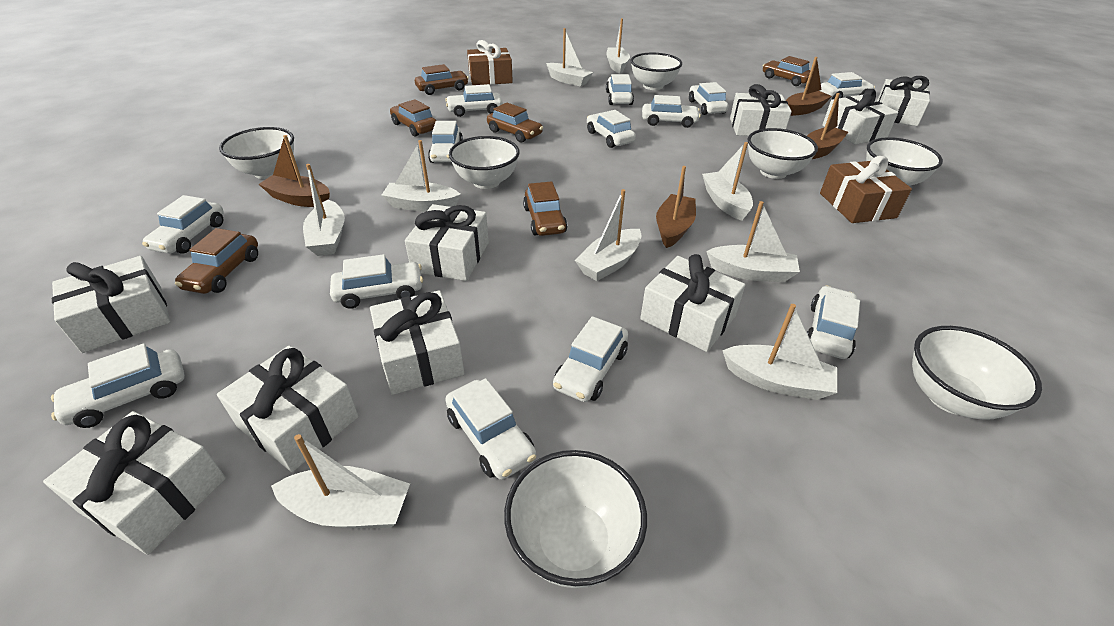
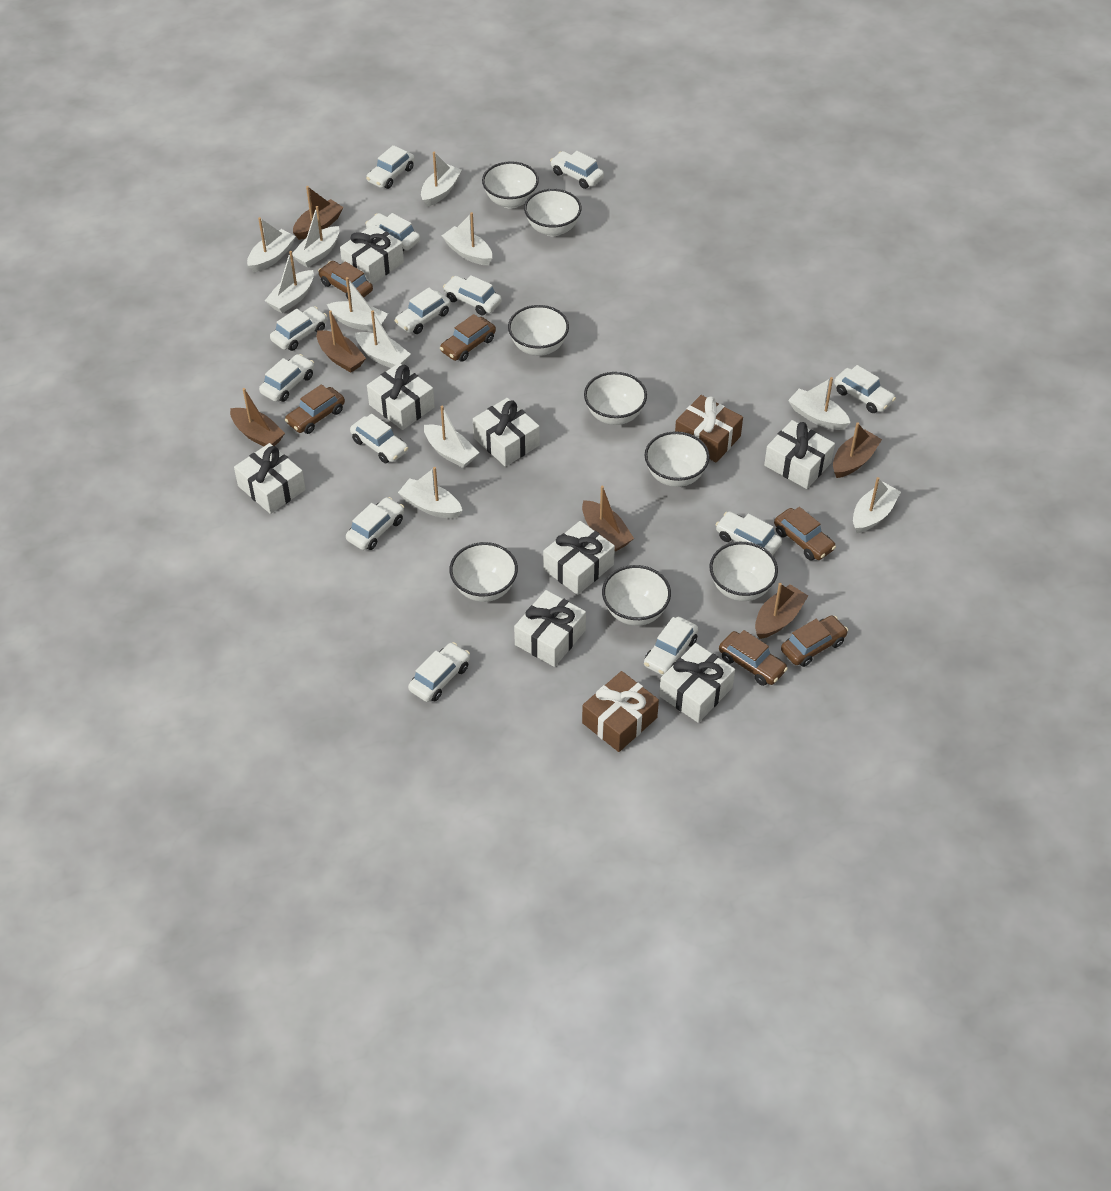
brown boat: 4 -> 6
white boat: 9 -> 11
white bowl: 7 -> 8
white gift: 9 -> 8

